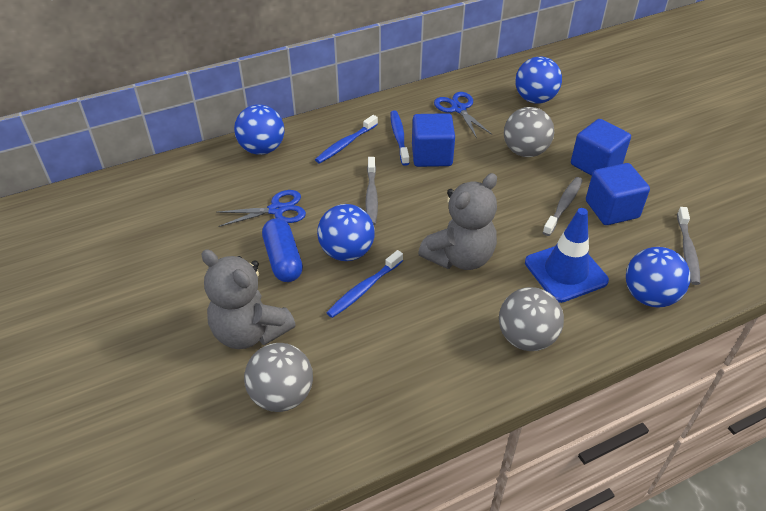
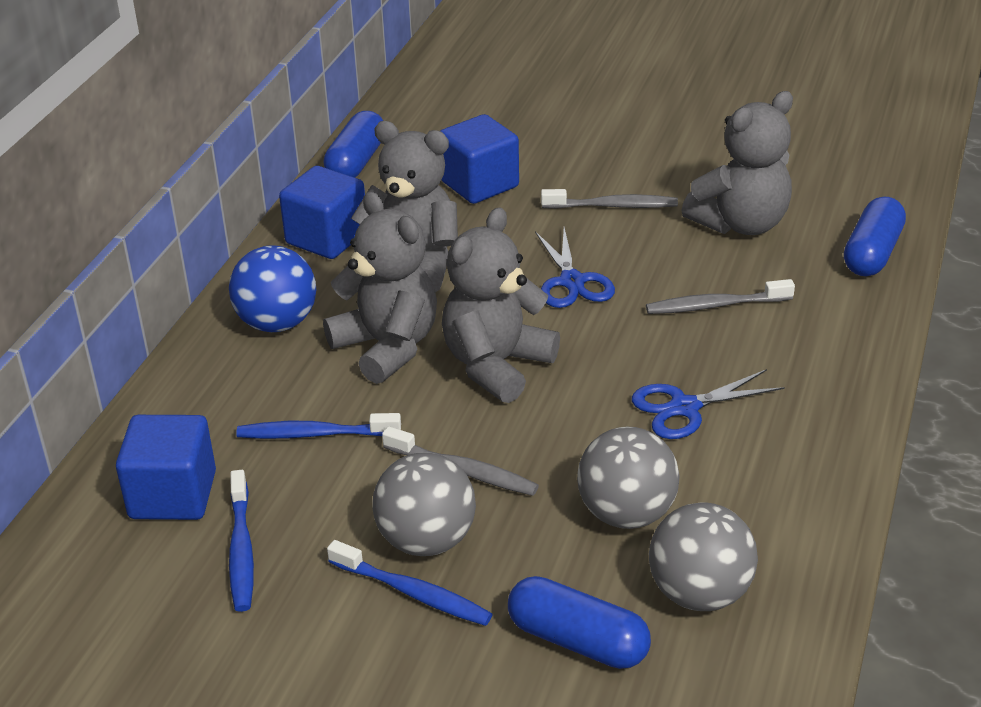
blue ball: 4 -> 1
blue capsule: 1 -> 3
blue traffic cone: 1 -> 0
grey teddy bear: 2 -> 4

